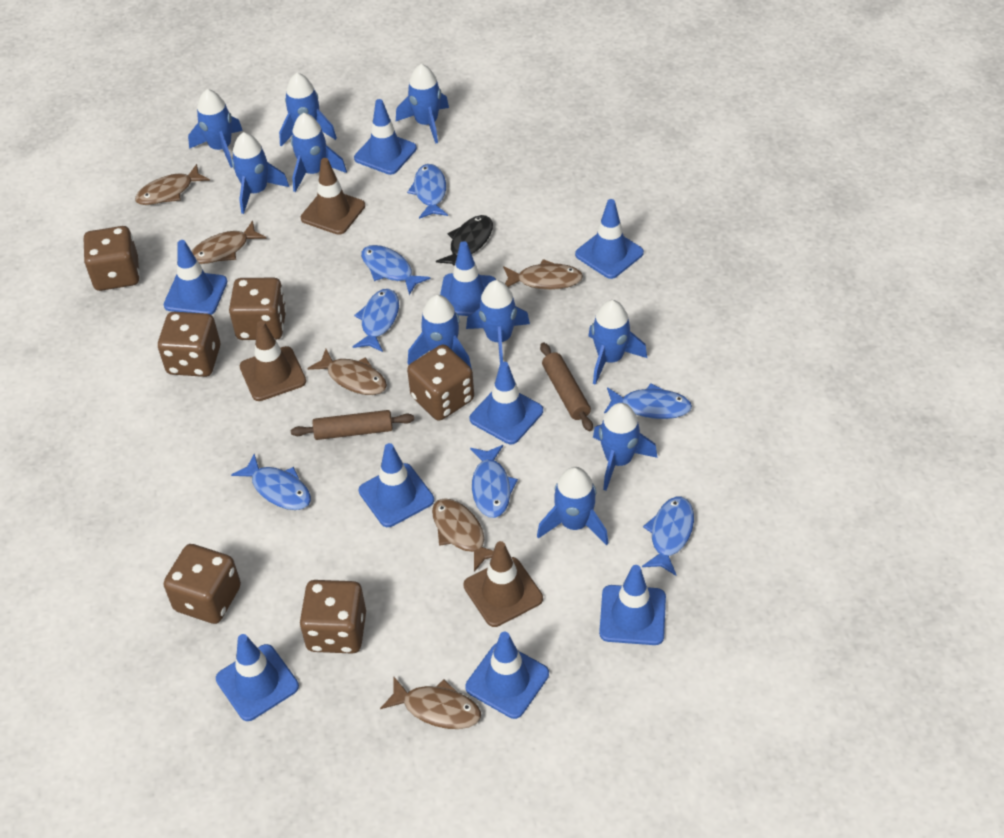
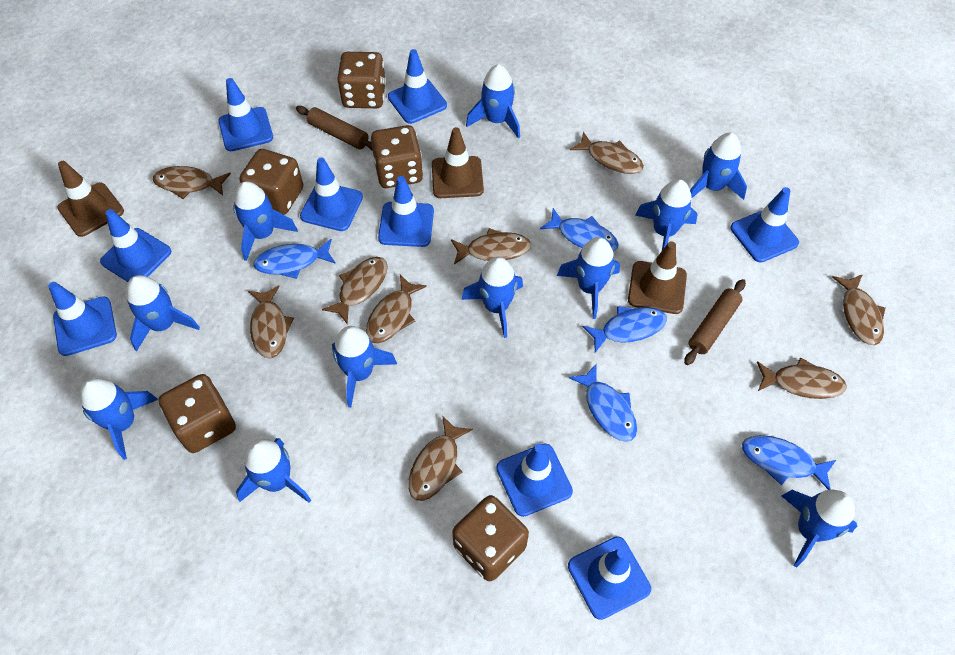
black fish: 1 -> 0
blue fish: 7 -> 5
blue rocket: 10 -> 11
brown dice: 6 -> 5
brown fish: 6 -> 9

